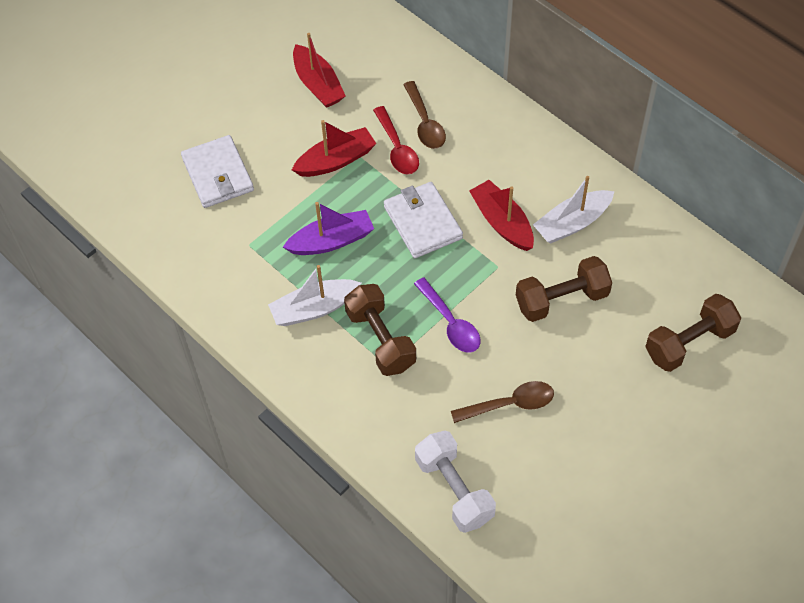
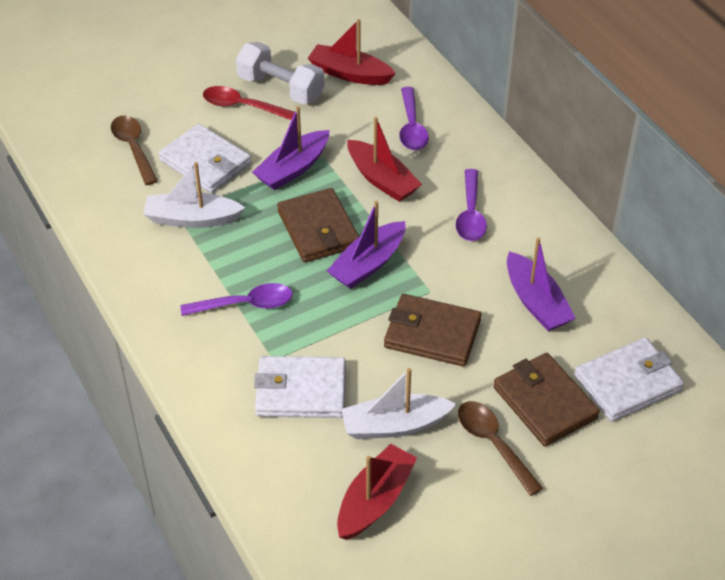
brown dumbbell: 3 -> 0
brown wallet: 0 -> 3
purple boat: 1 -> 3
purple spoon: 1 -> 3
white wallet: 2 -> 3

